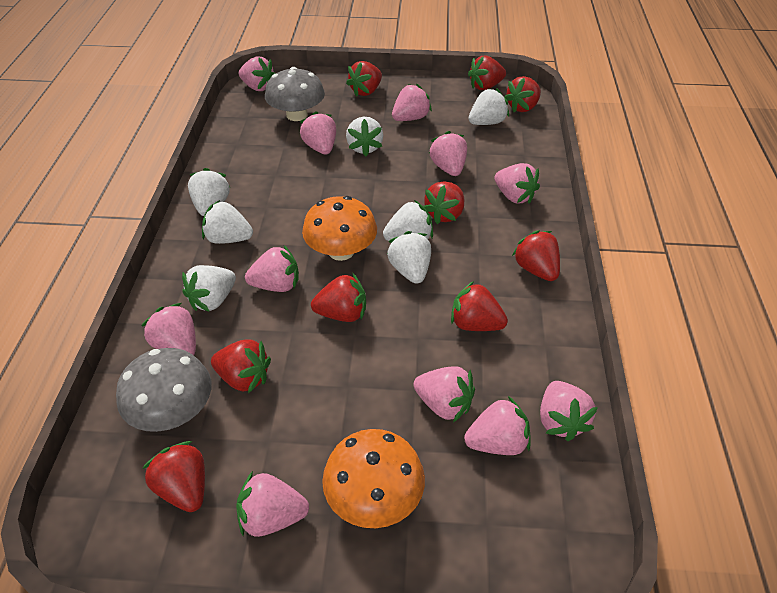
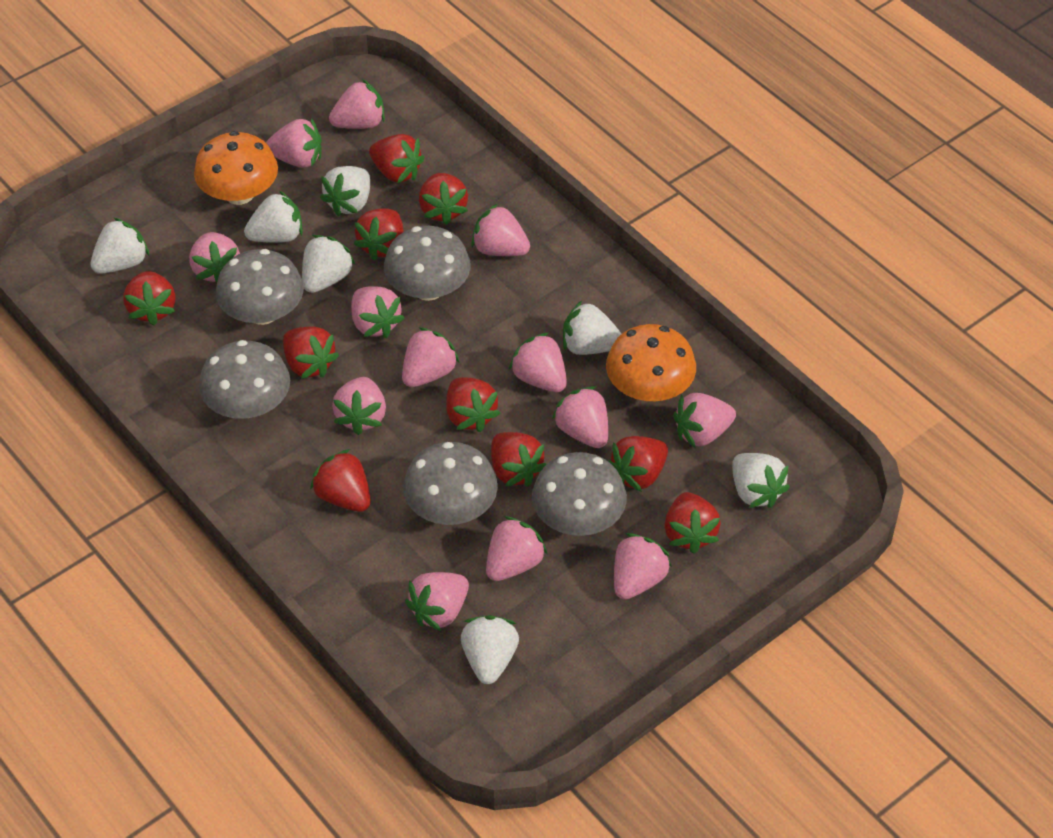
grey mushroom: 2 -> 5
pink strawberry: 11 -> 13
red strawberry: 9 -> 10

